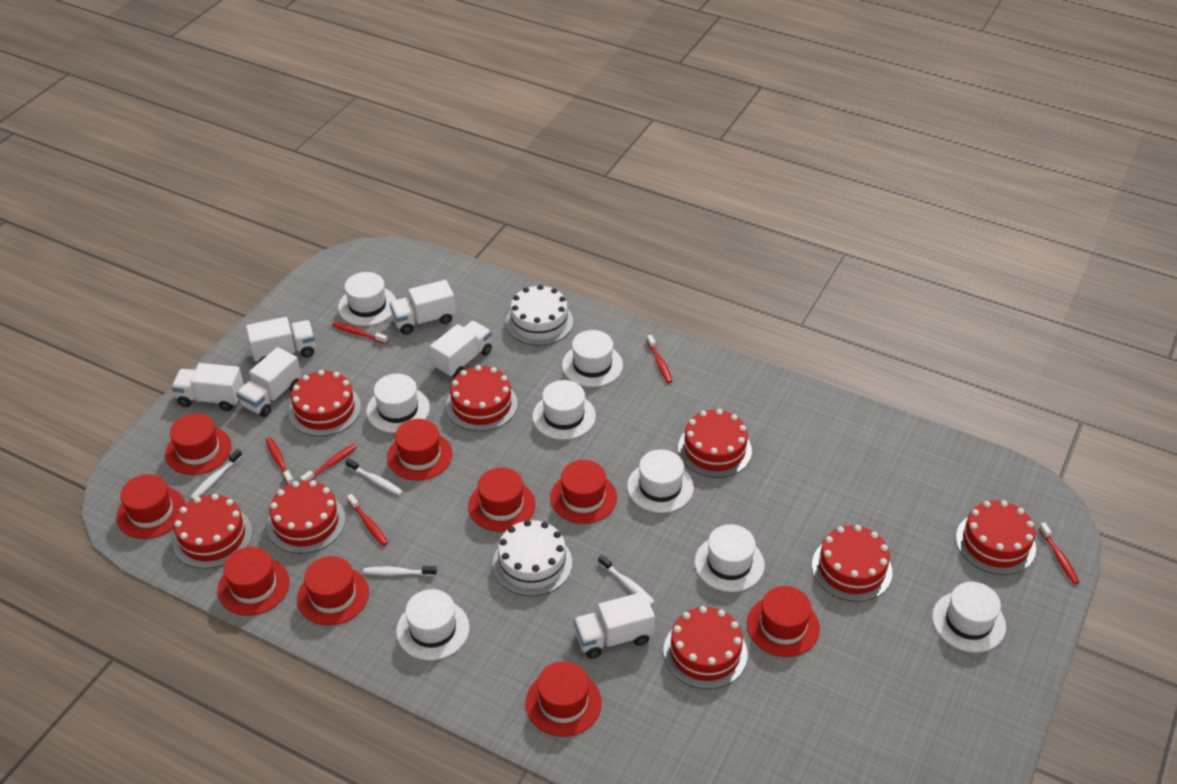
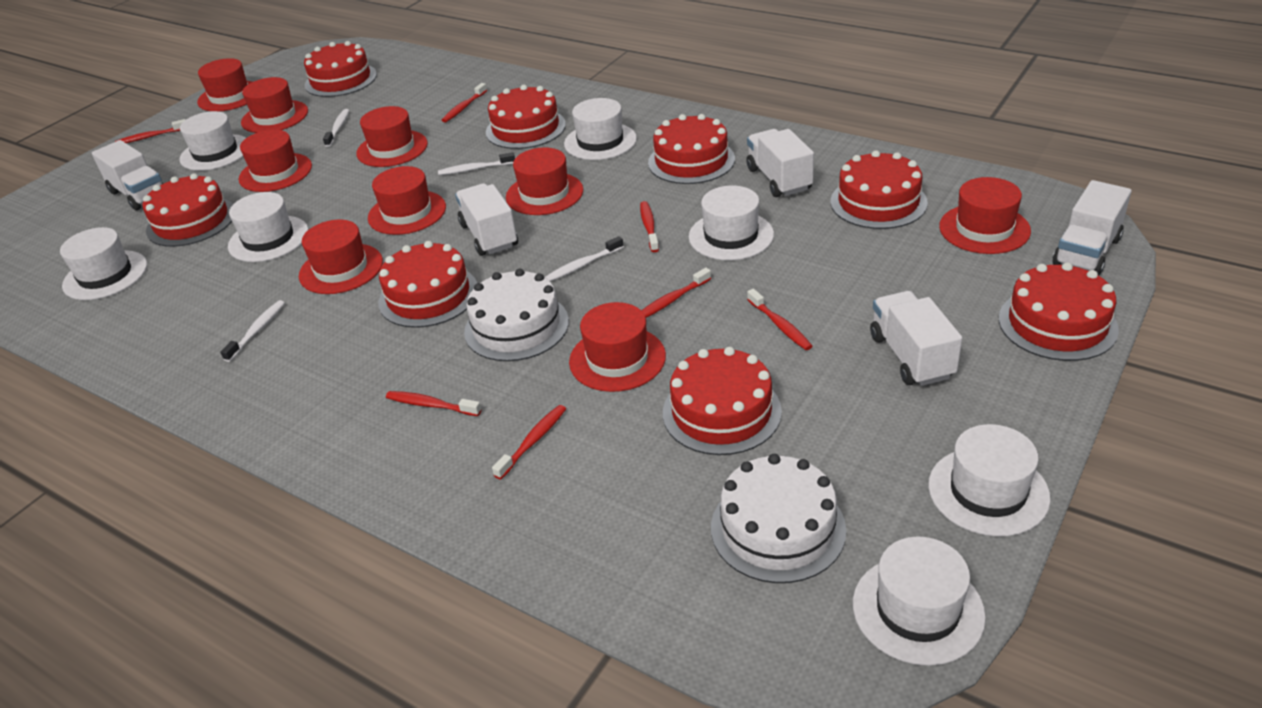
red toothbrush: 6 -> 7
white hat: 8 -> 7
white truck: 6 -> 5

